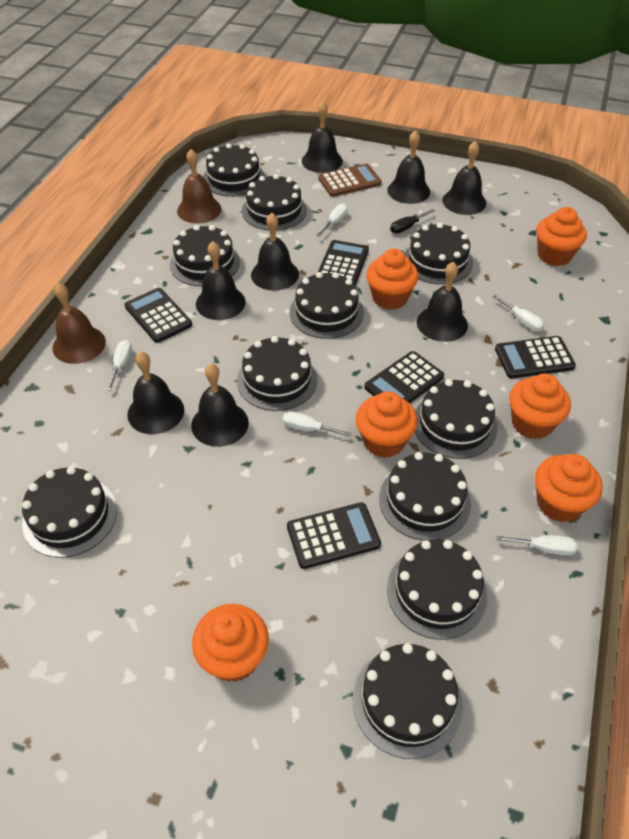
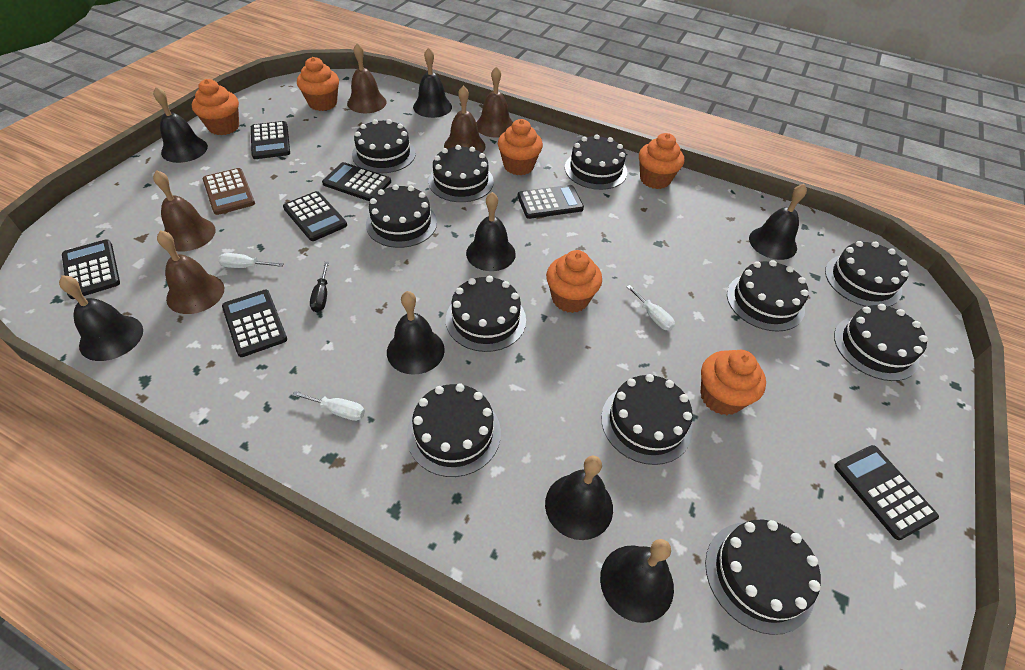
black calculator: 5 -> 7
brown bell: 2 -> 5
white screwdriver: 5 -> 3

